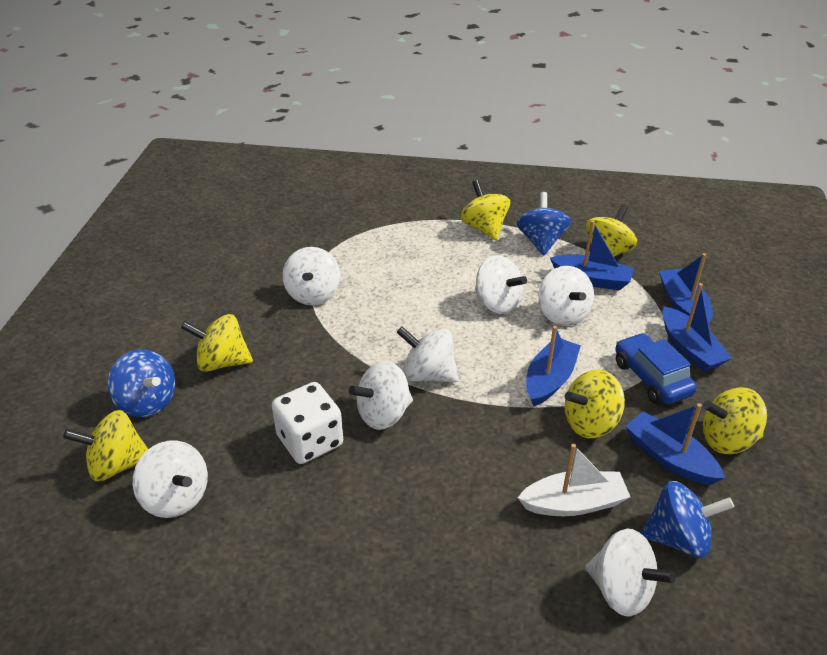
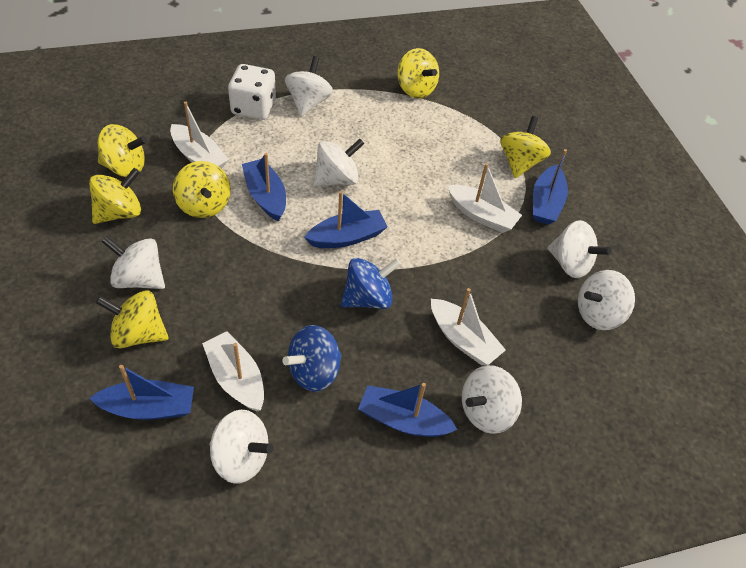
blue car: 1 -> 0
blue spinning top: 3 -> 2
white boat: 1 -> 4

